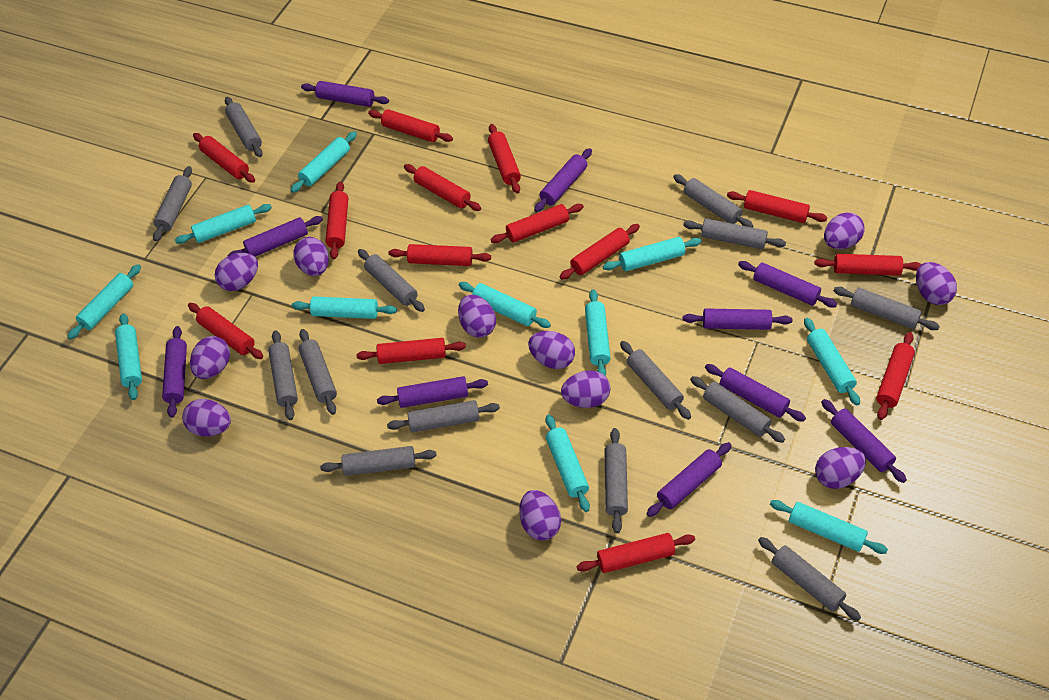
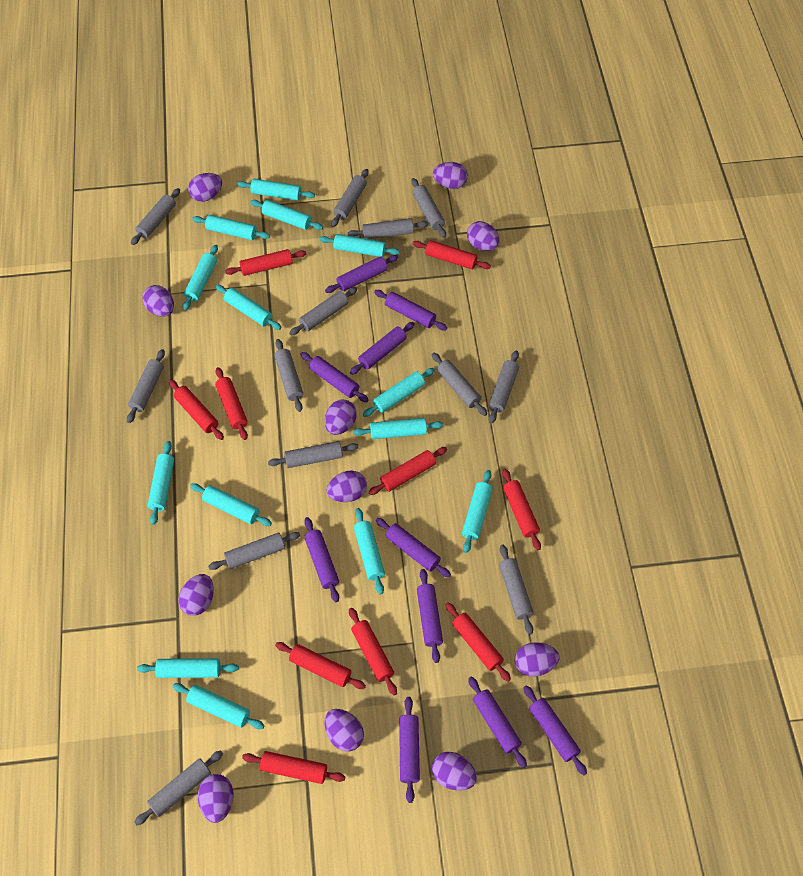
grey rolling pin: 14 -> 13
red rolling pin: 14 -> 10
turquoise rolling pin: 11 -> 14

